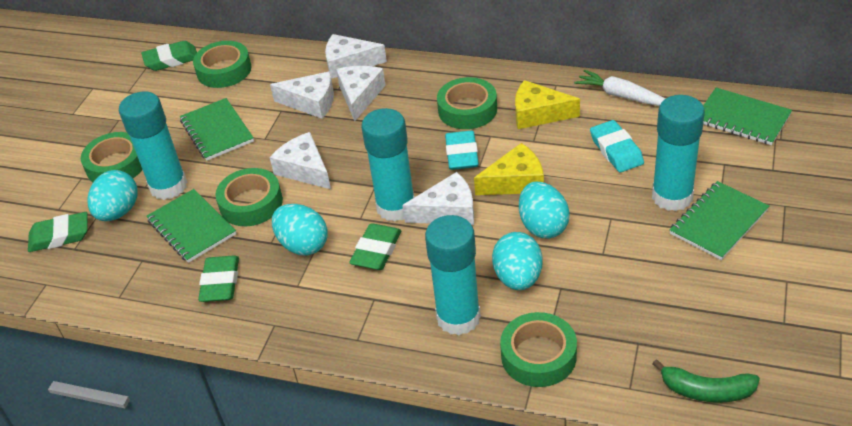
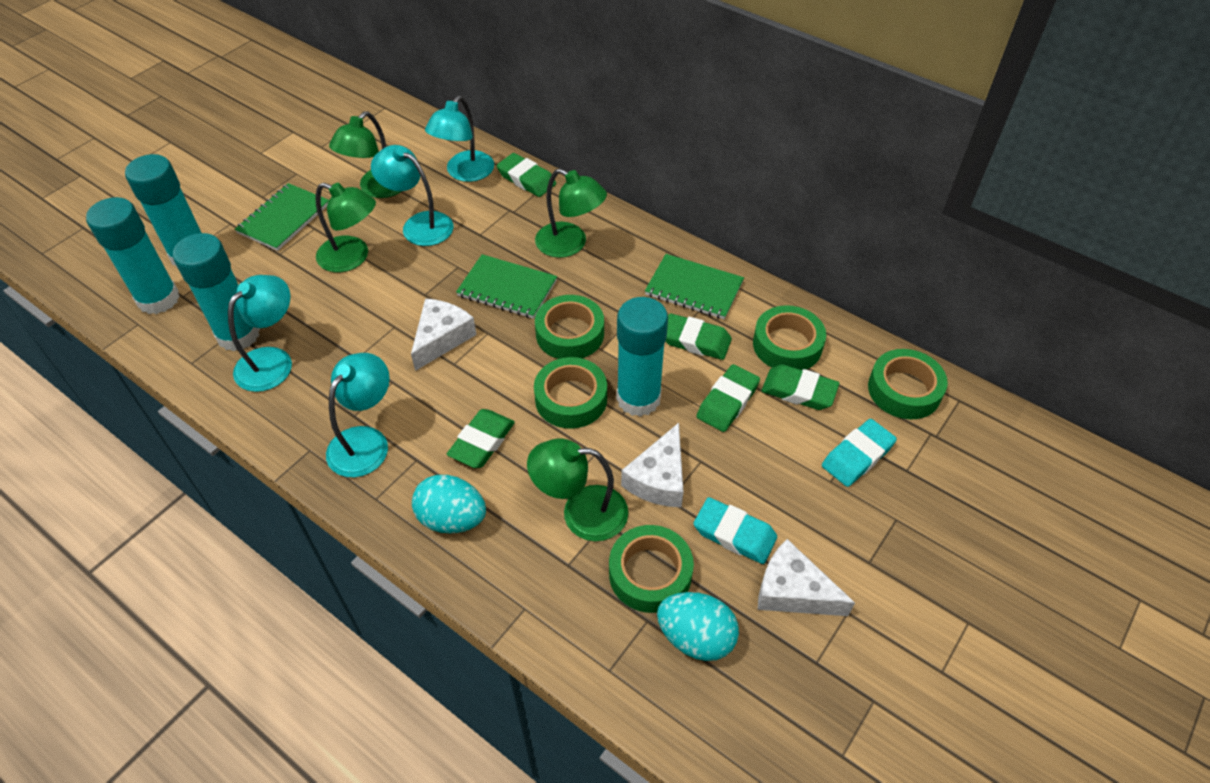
green banana: 1 -> 0
green eraser: 4 -> 5
green lamp: 0 -> 4
green notebook: 4 -> 3
turquoise egg: 4 -> 2
turquoise lamp: 0 -> 4
white carrot: 1 -> 0
white cheese: 5 -> 3
yellow cheese: 2 -> 0

